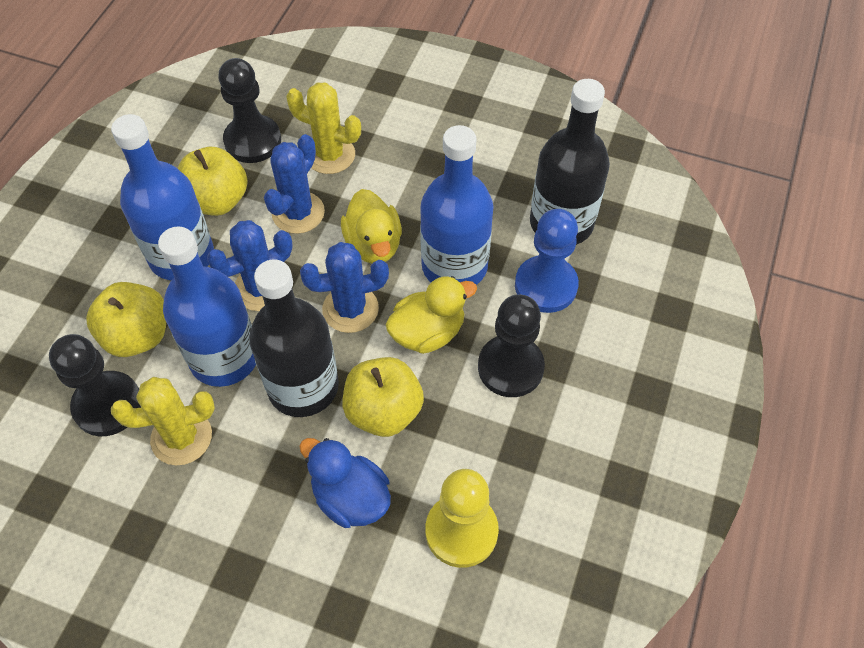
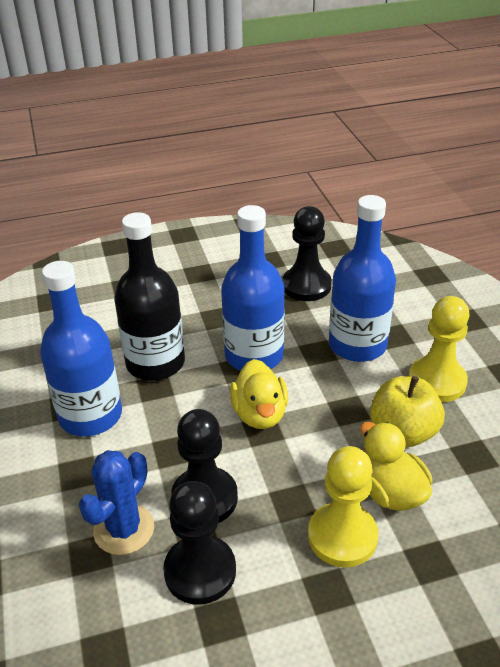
black bottle: 2 -> 1
blue cactus: 3 -> 1
blue duck: 1 -> 0
blue pawn: 1 -> 0
yellow apple: 3 -> 1
yellow cactus: 2 -> 0
yellow pawn: 1 -> 2

